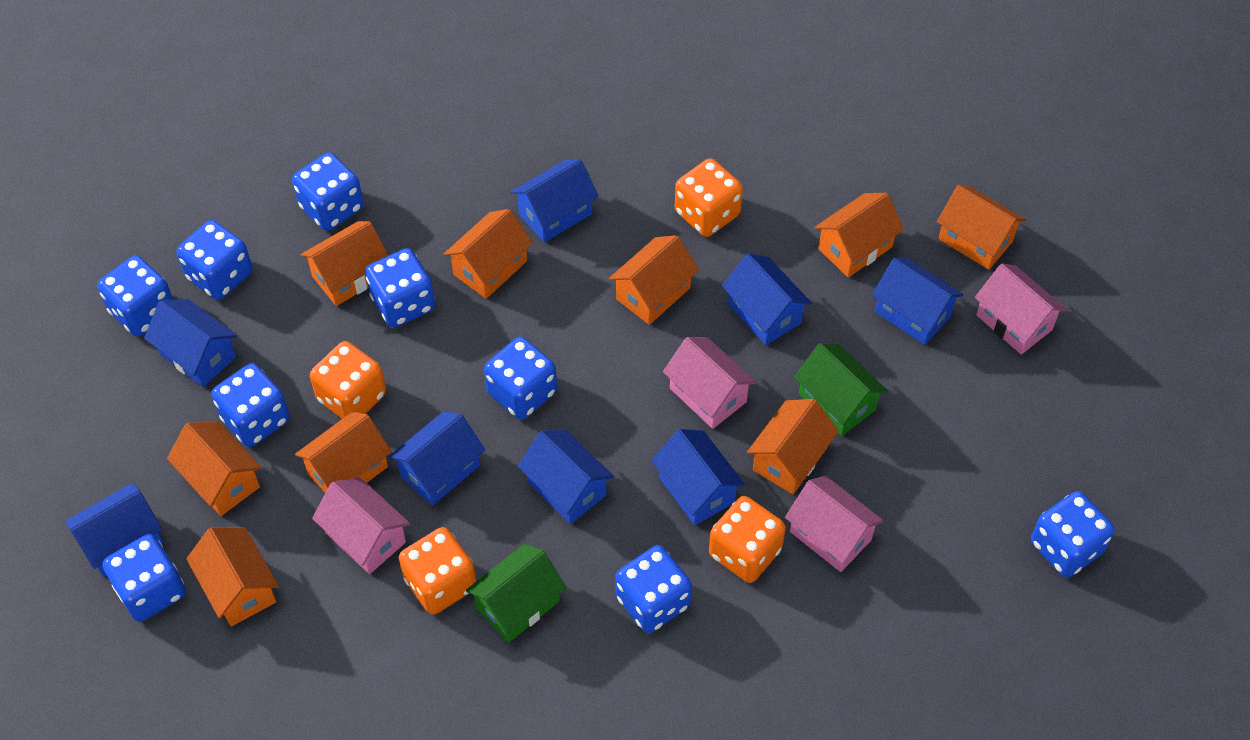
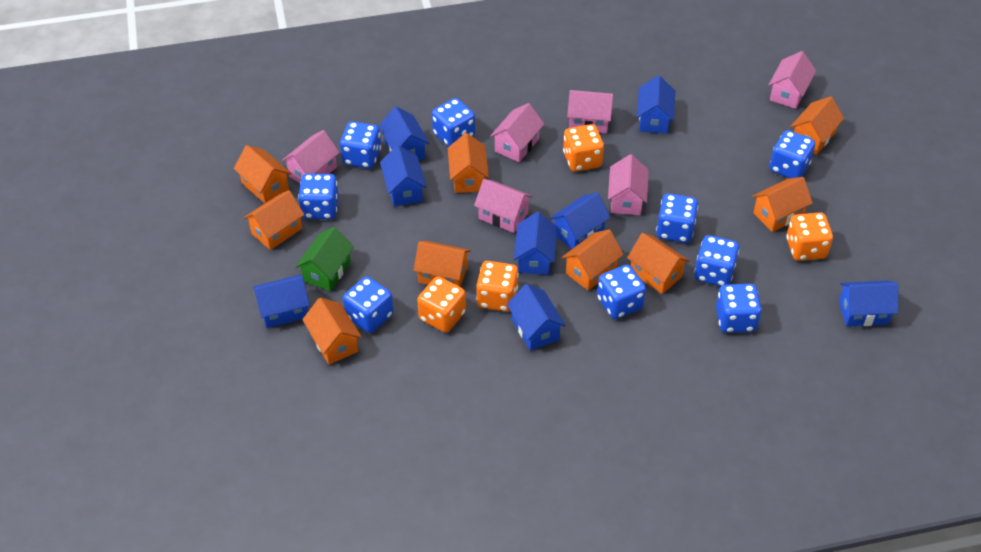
green house: 2 -> 1
pink house: 4 -> 6

